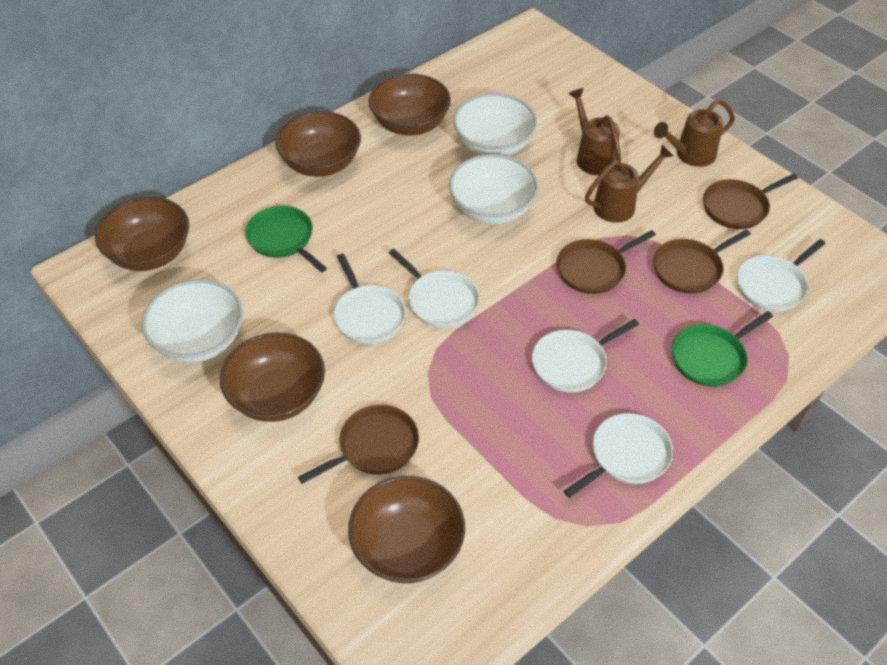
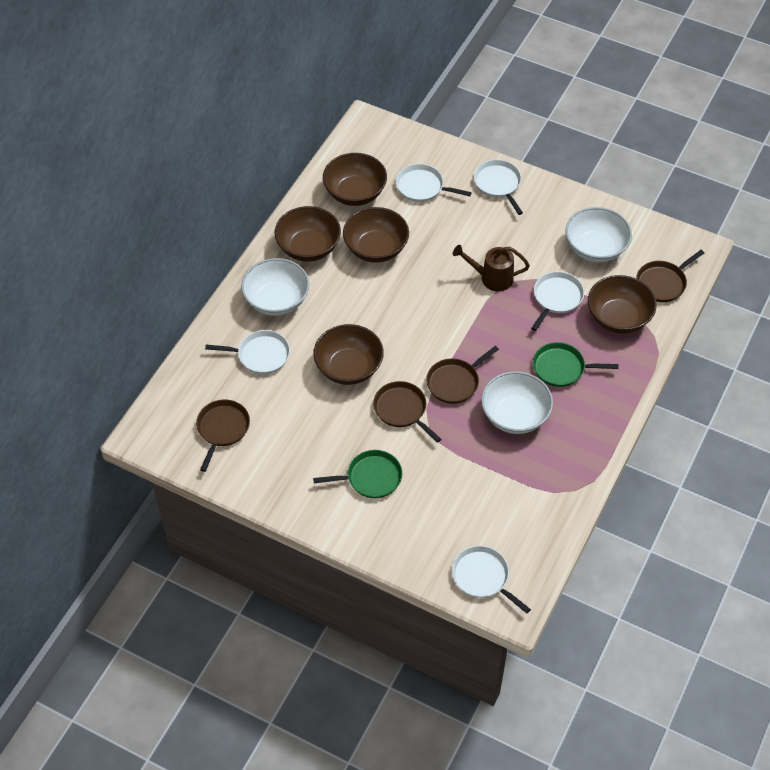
brown watering can: 3 -> 1

